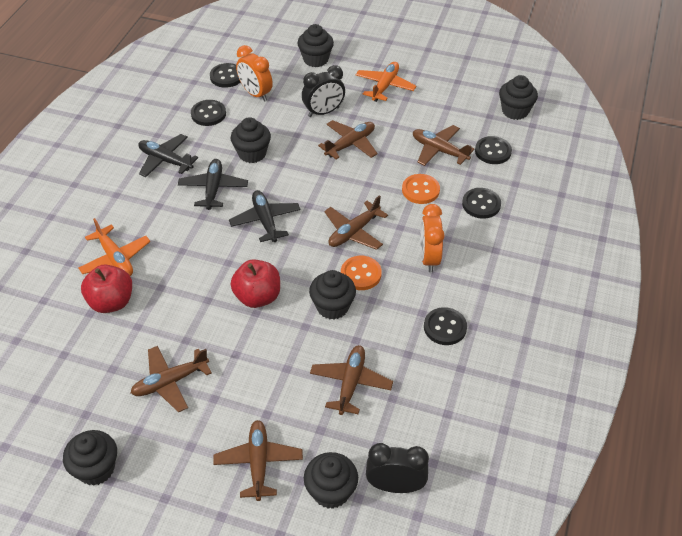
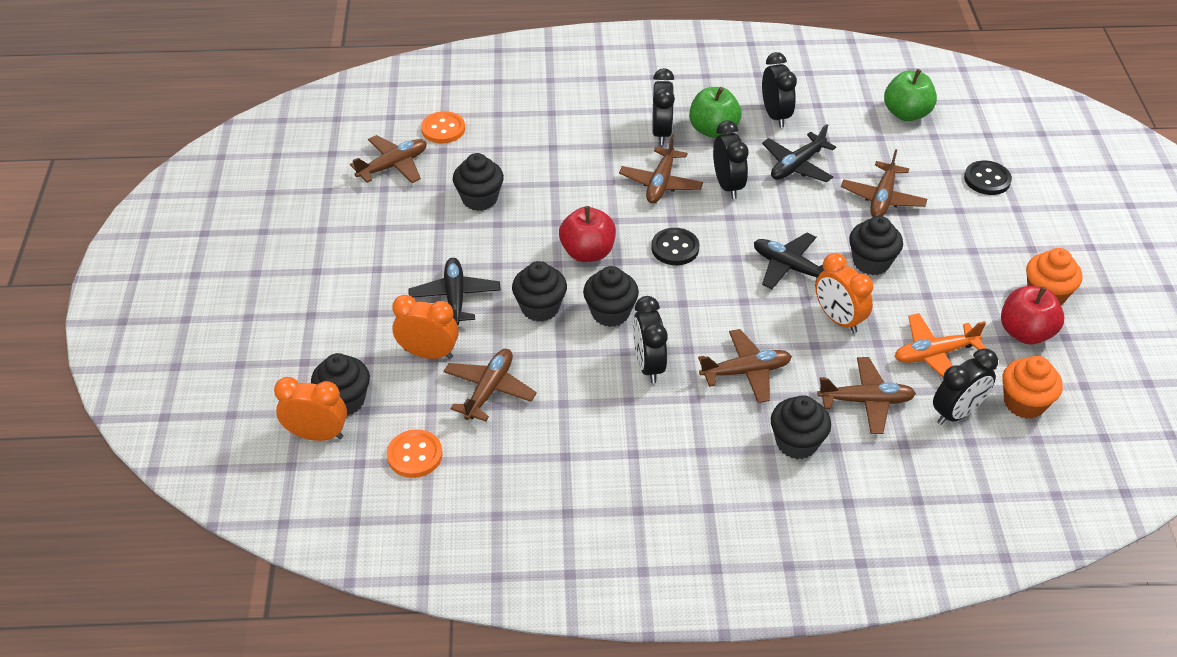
black button: 5 -> 2
black clock: 2 -> 5
green apple: 0 -> 2
orange clock: 2 -> 3
orange cupcake: 0 -> 2
orange plane: 2 -> 1

